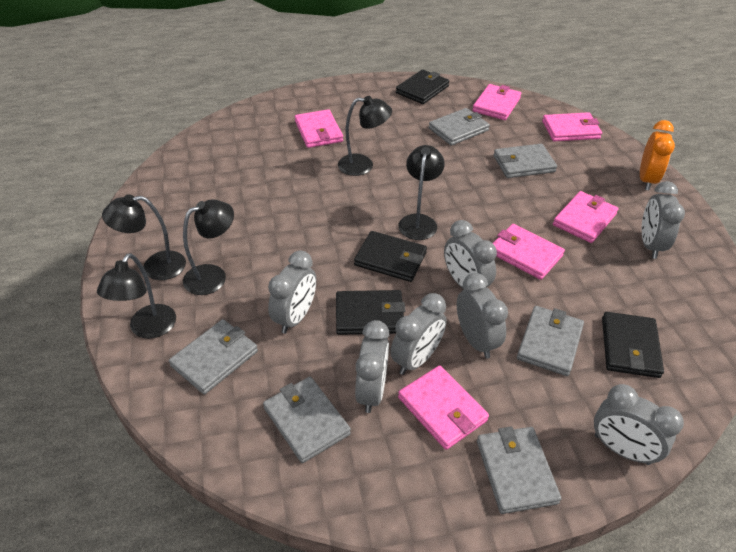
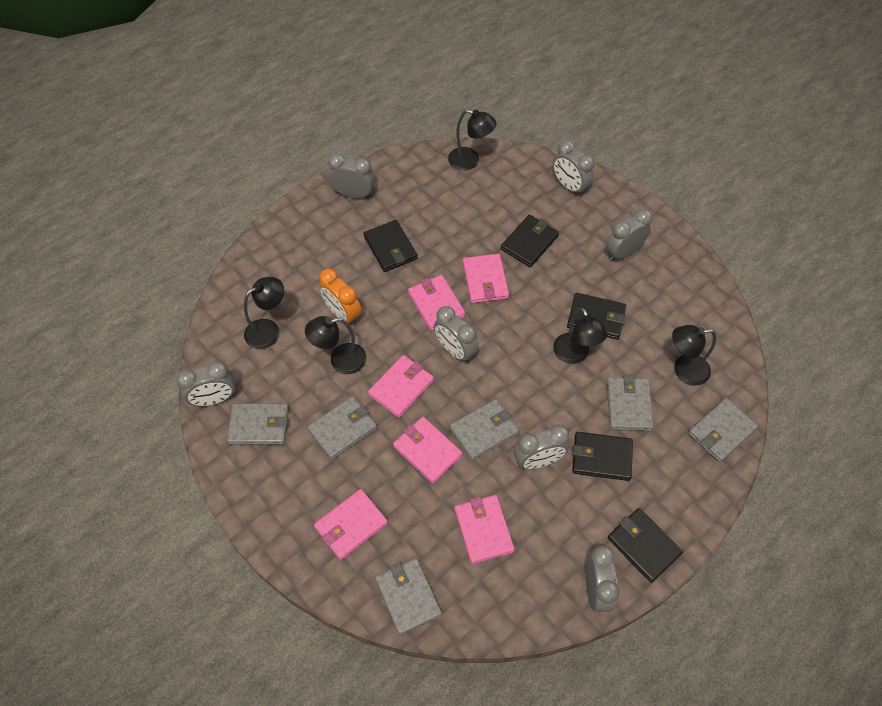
black wallet: 4 -> 5

